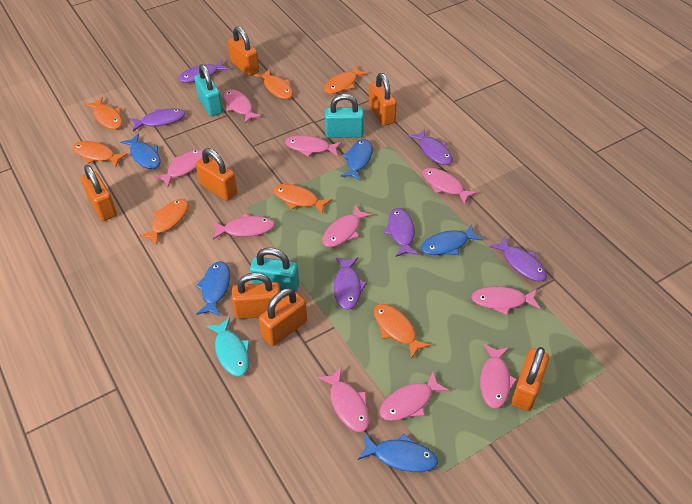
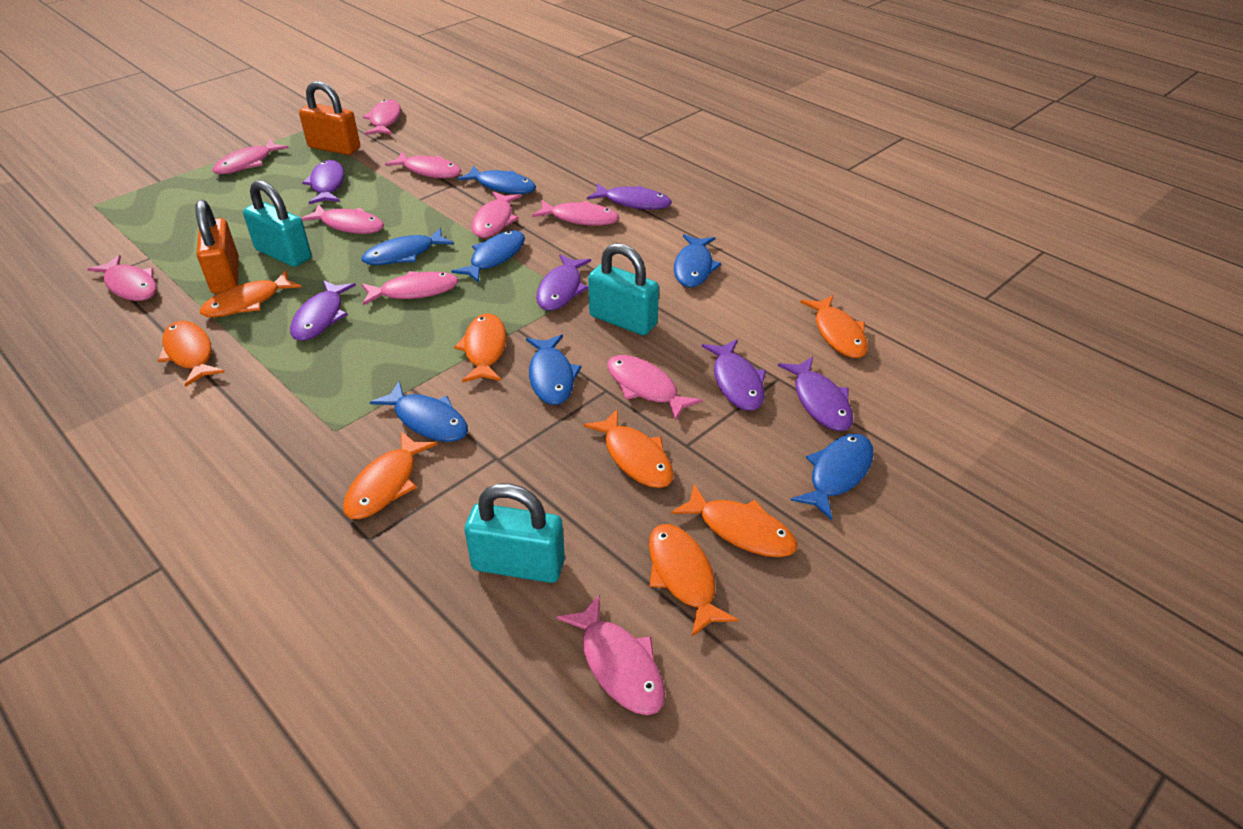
blue fish: 5 -> 7
orange fish: 7 -> 8
orange padlock: 7 -> 2
turquoise fish: 1 -> 0

